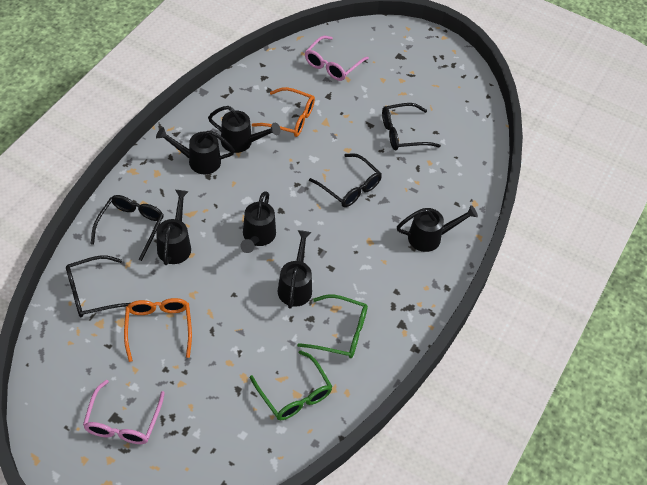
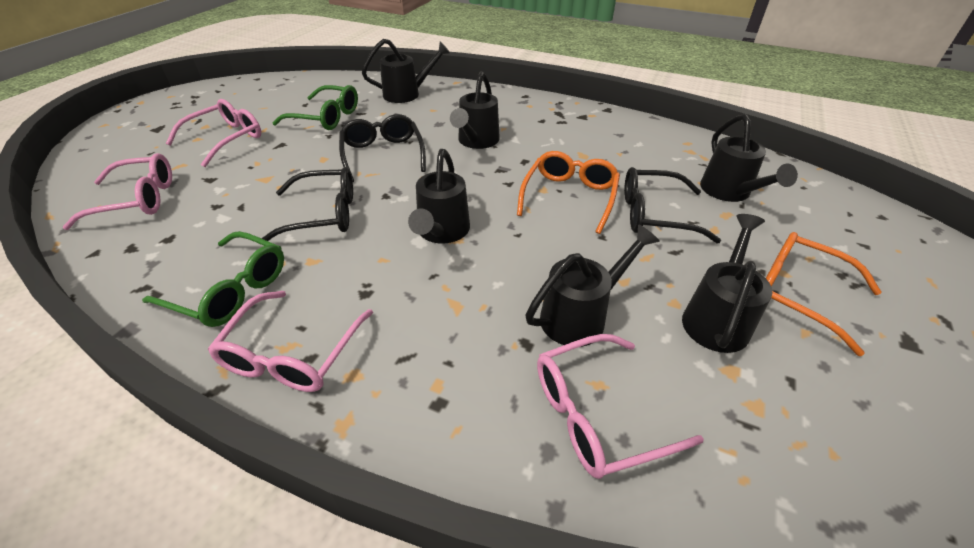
black glasses: 4 -> 3
pink glasses: 2 -> 4

